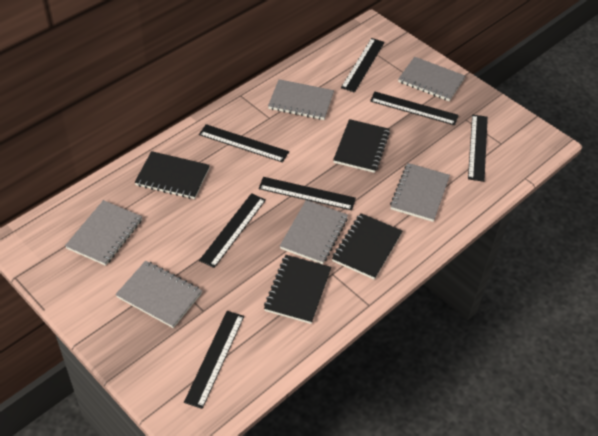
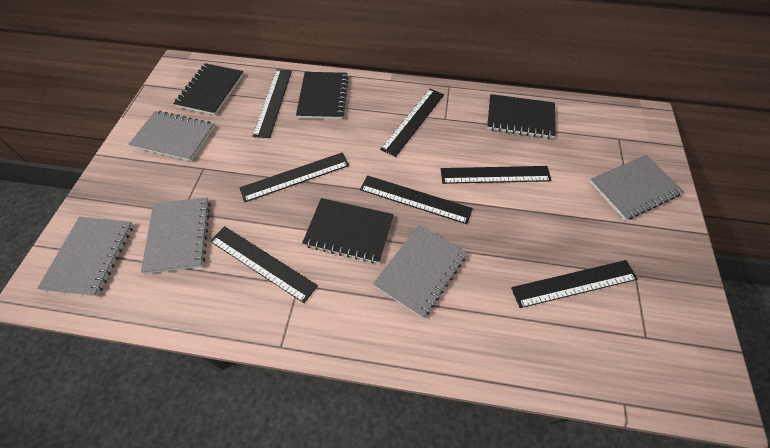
grey notebook: 6 -> 5

